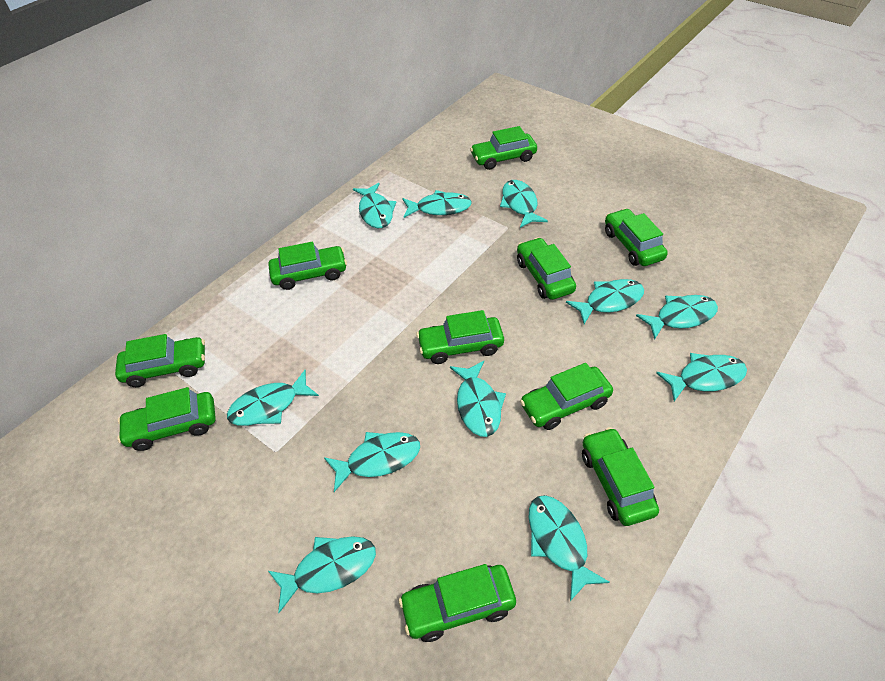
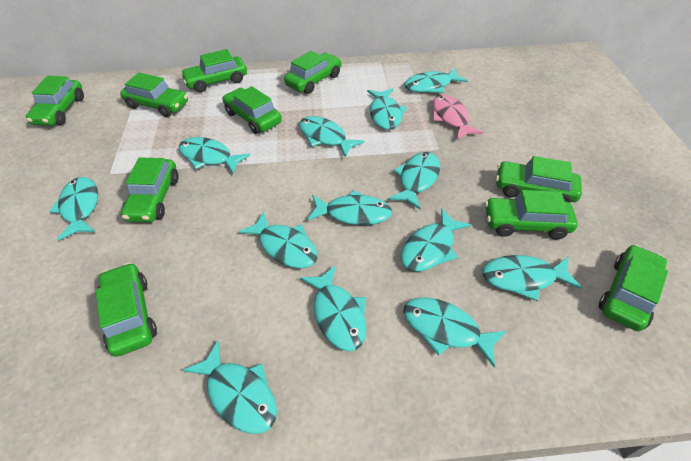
pink fish: 0 -> 1
turquoise fish: 11 -> 13

